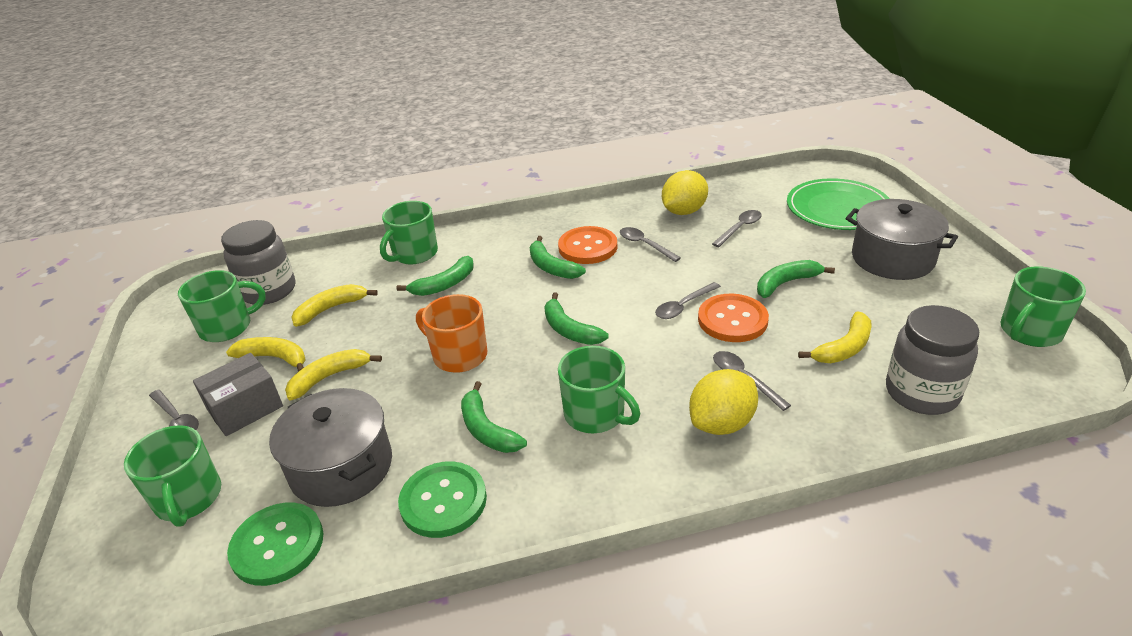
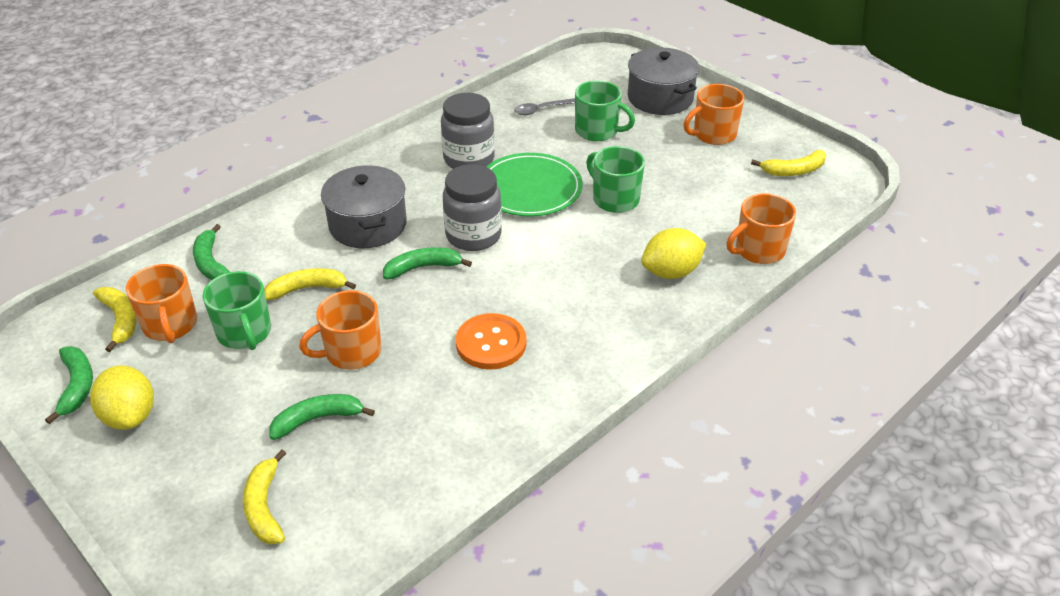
green banana: 5 -> 4
green button: 2 -> 0
green mug: 5 -> 3
grey box: 1 -> 0
grey spoon: 5 -> 1
orange button: 2 -> 1
orange mug: 1 -> 4

